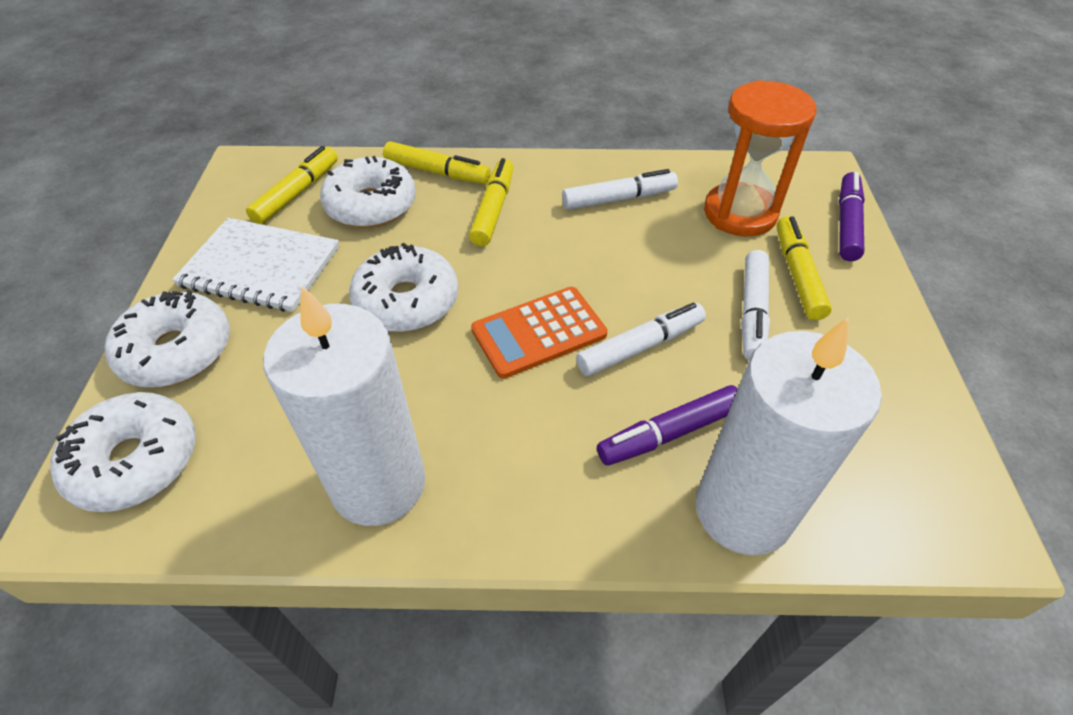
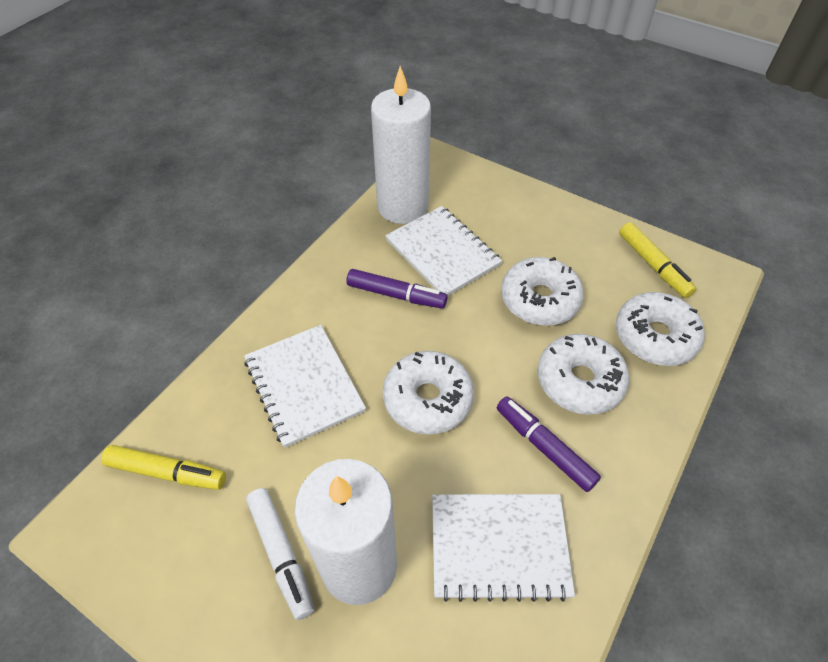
orange calculator: 1 -> 0
orange hourglass: 1 -> 0
white marker: 3 -> 1
white notebook: 1 -> 3
yellow marker: 4 -> 2

